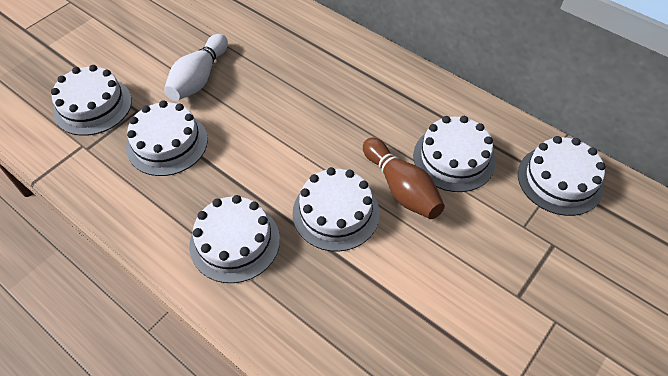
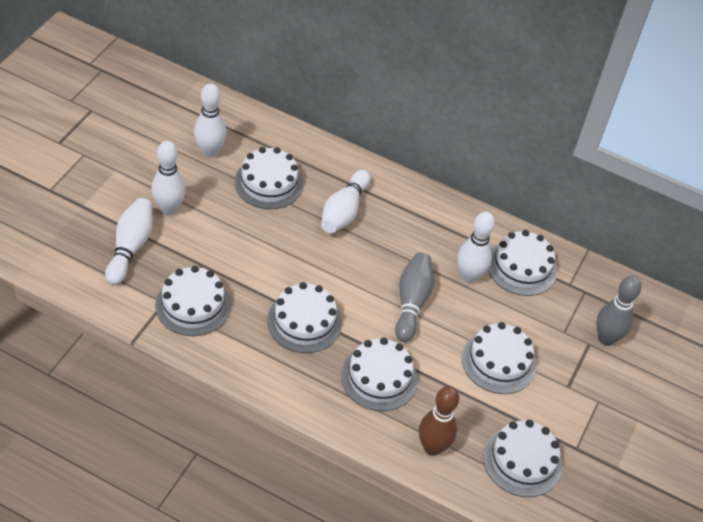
grey bowling pin: 0 -> 2
white bowling pin: 1 -> 5
white cake: 6 -> 7

